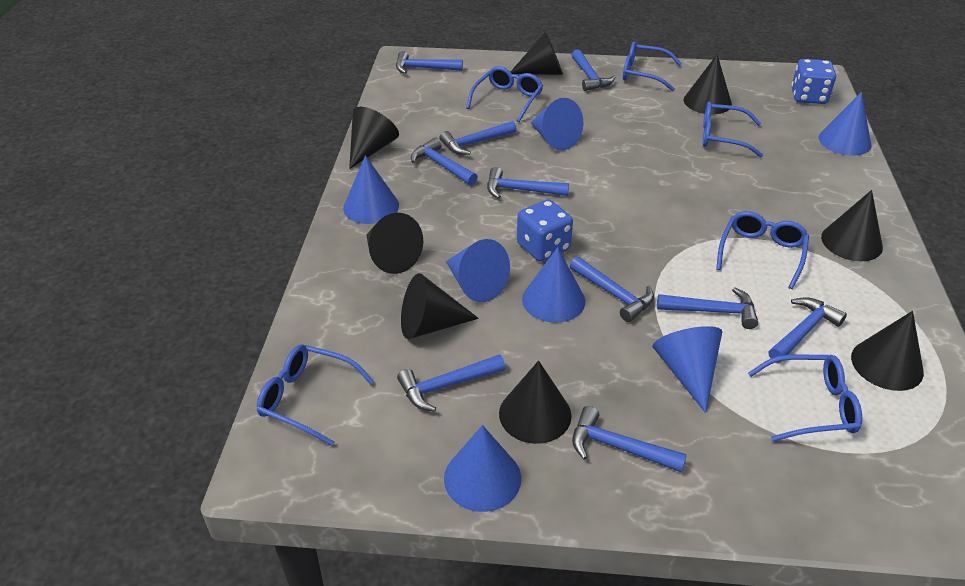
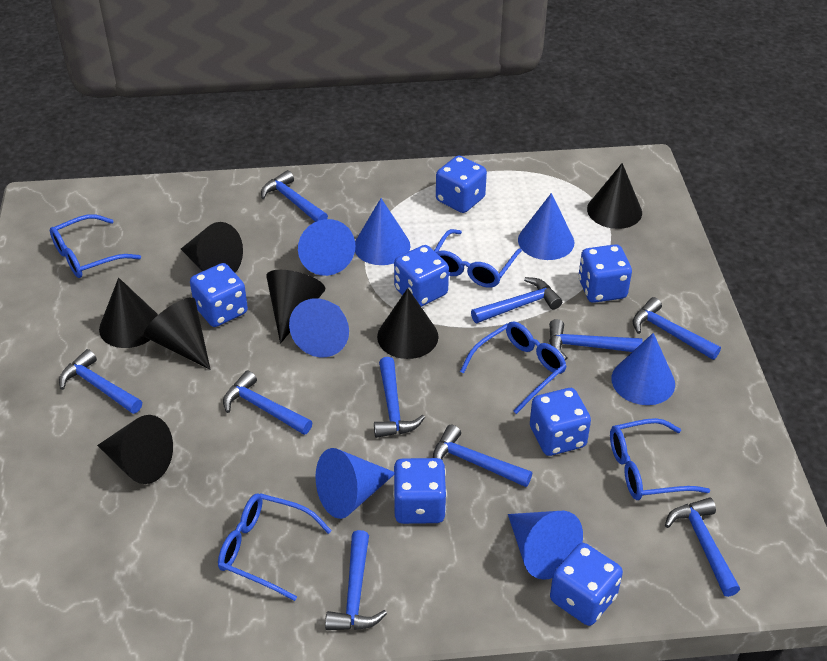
black cone: 8 -> 7
blue dice: 2 -> 7
blue glasses: 6 -> 5

